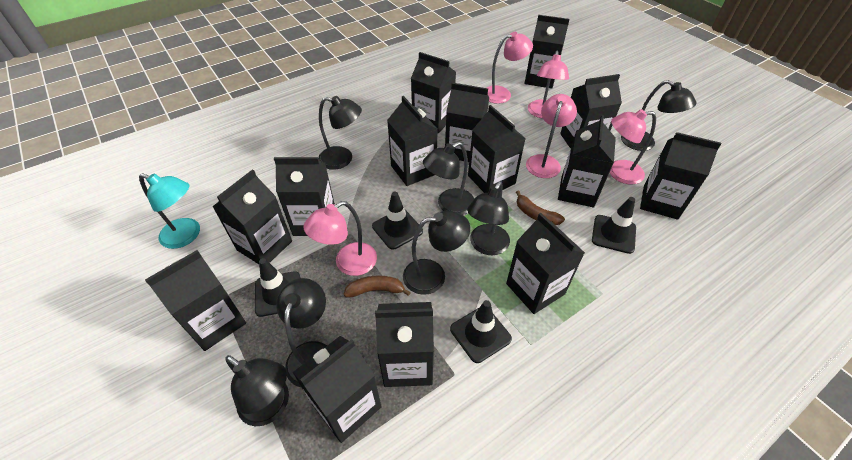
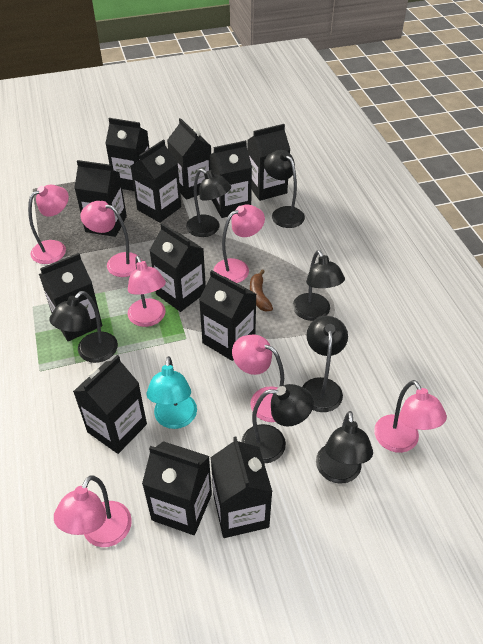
black carton: 14 -> 12
black traffic cone: 4 -> 0
brown banana: 2 -> 1
pink lamp: 5 -> 7

